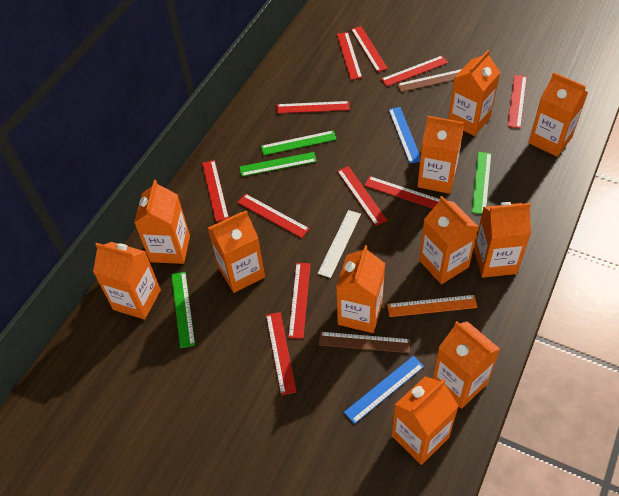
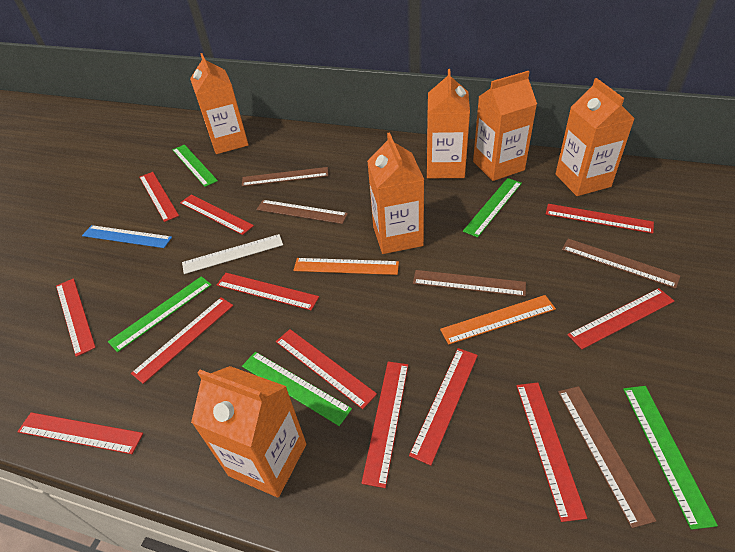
blue ruler: 2 -> 1
brown ruler: 2 -> 5
green ruler: 4 -> 5
orange carton: 11 -> 6
orange ruler: 1 -> 2
red ruler: 11 -> 12

